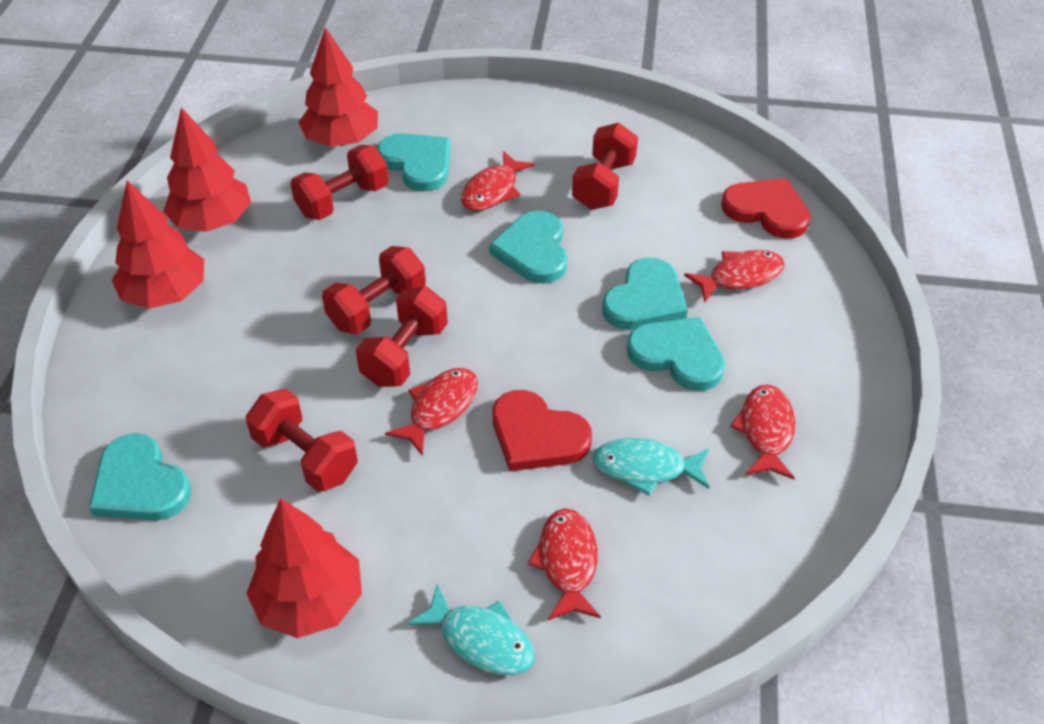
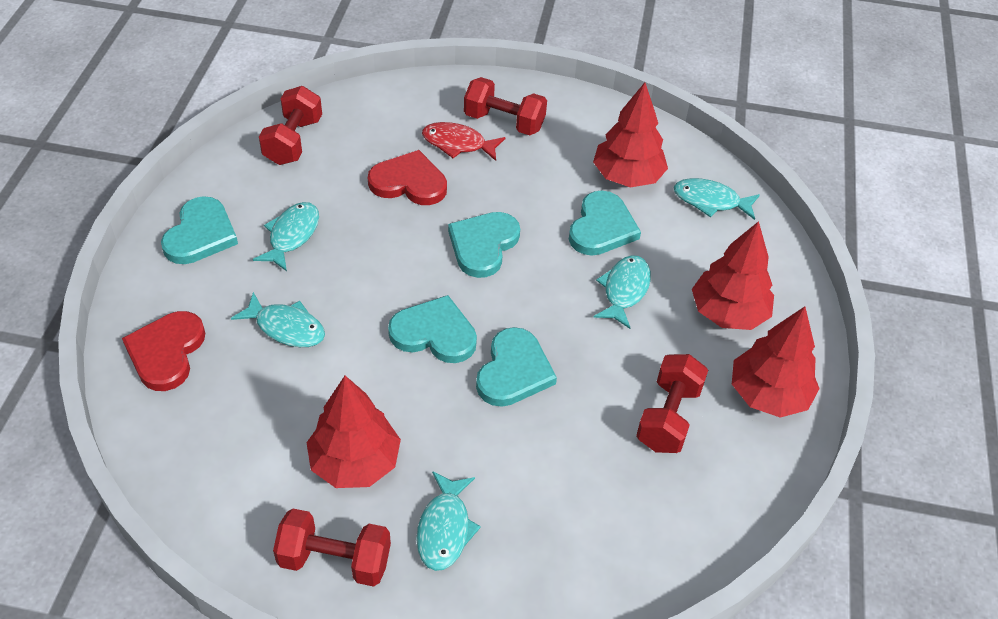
red dumbbell: 5 -> 4
red fish: 5 -> 1
turquoise fish: 2 -> 5

